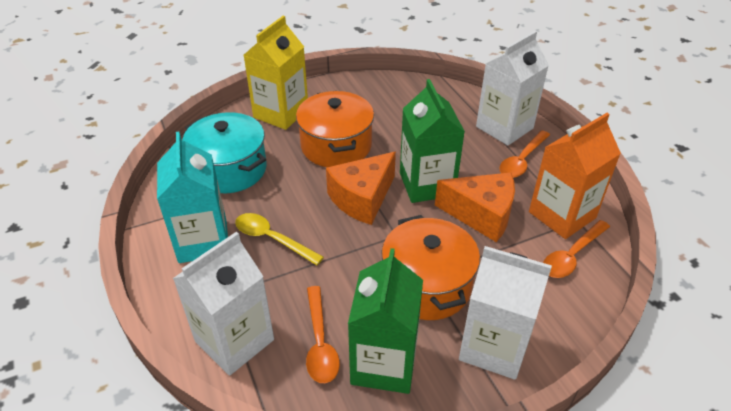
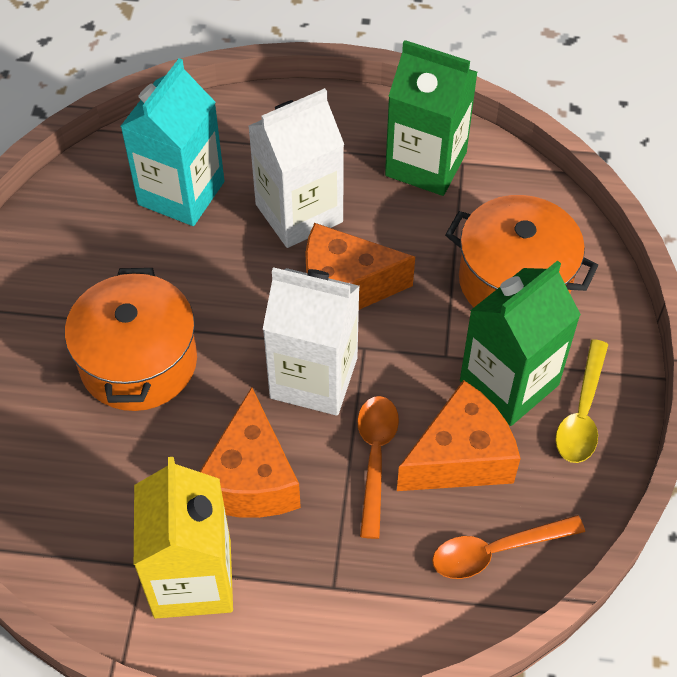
orange carton: 1 -> 0
orange cheese: 2 -> 3
orange spoon: 3 -> 2
turquoise pot: 1 -> 0
white carton: 3 -> 2

